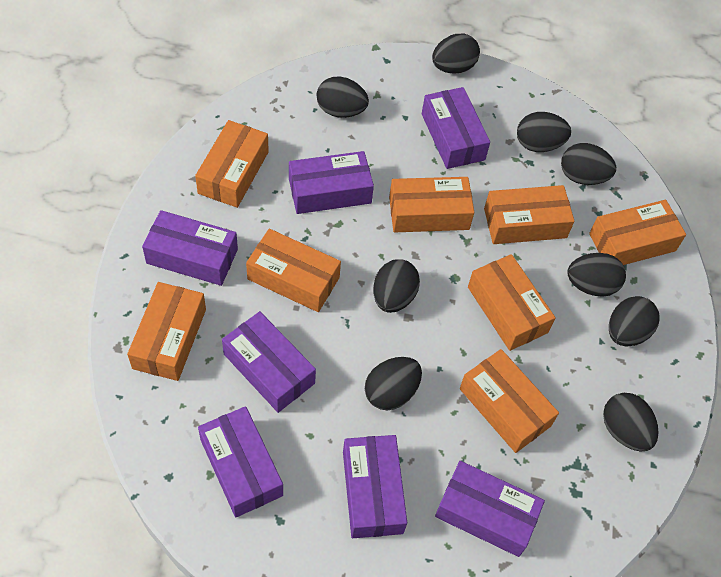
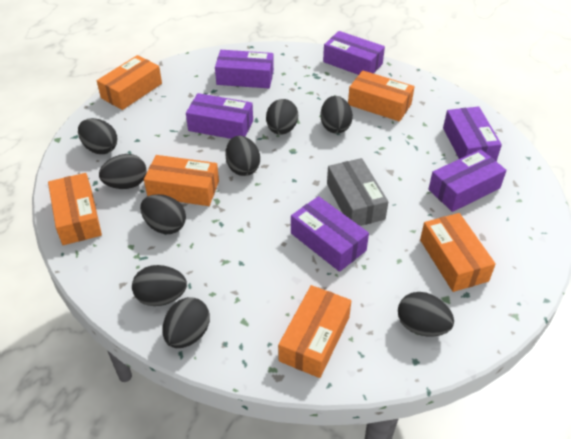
grey box: 0 -> 1
orange box: 8 -> 6
purple box: 7 -> 6

